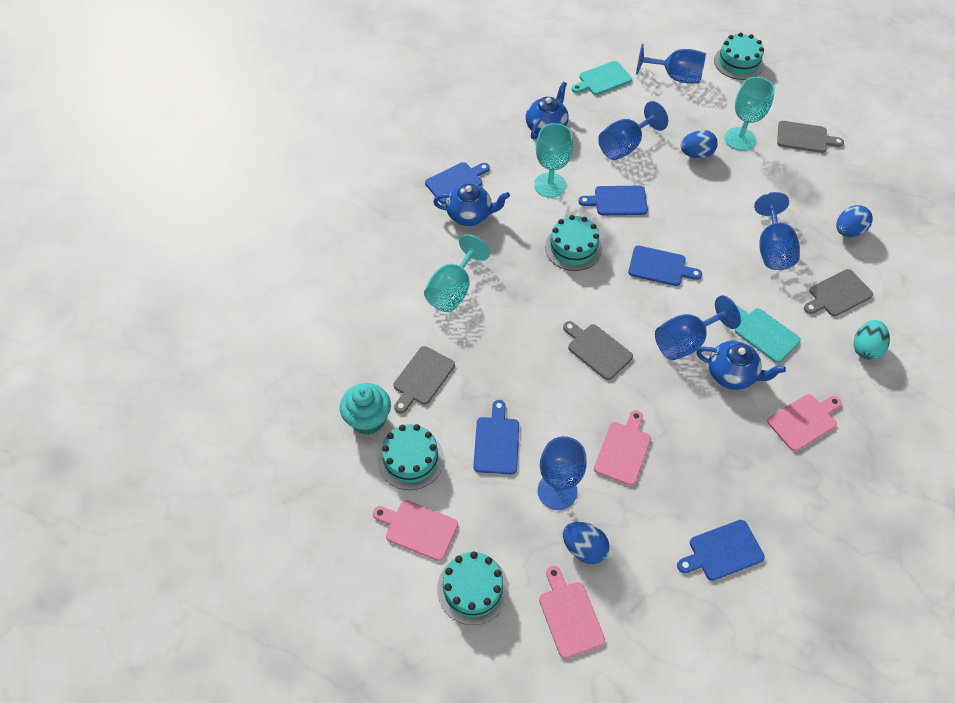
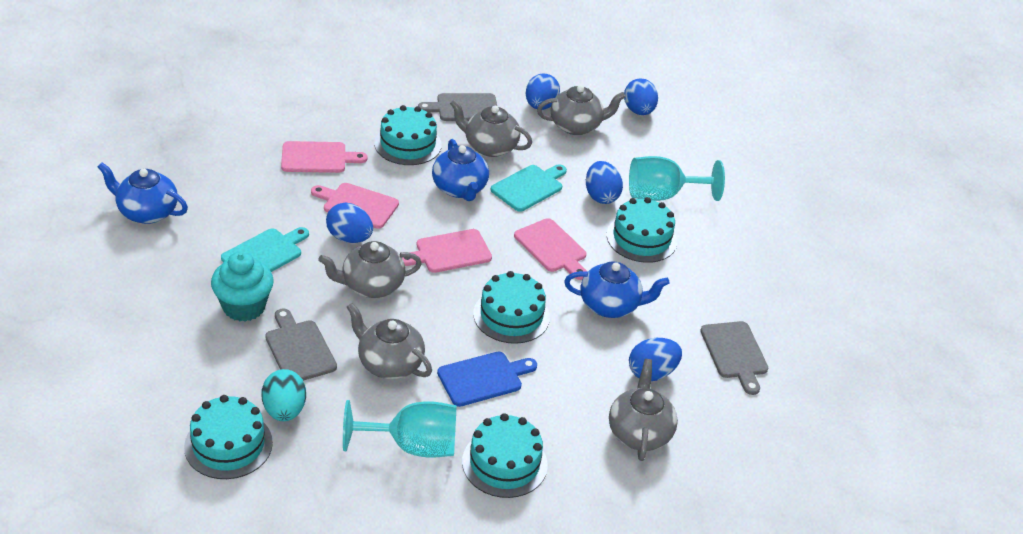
blue cutting board: 5 -> 1
blue egg: 3 -> 5
blue goblet: 5 -> 0
grey cutting board: 4 -> 3
grey teapot: 0 -> 5
turquoise cake: 4 -> 5
turquoise goblet: 3 -> 2

